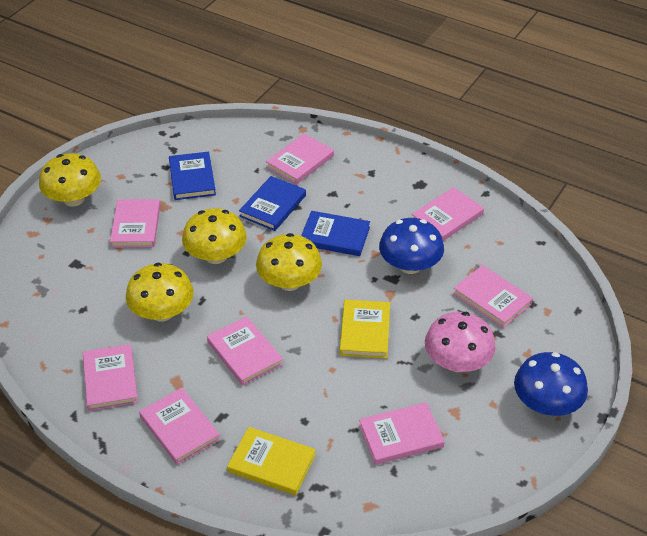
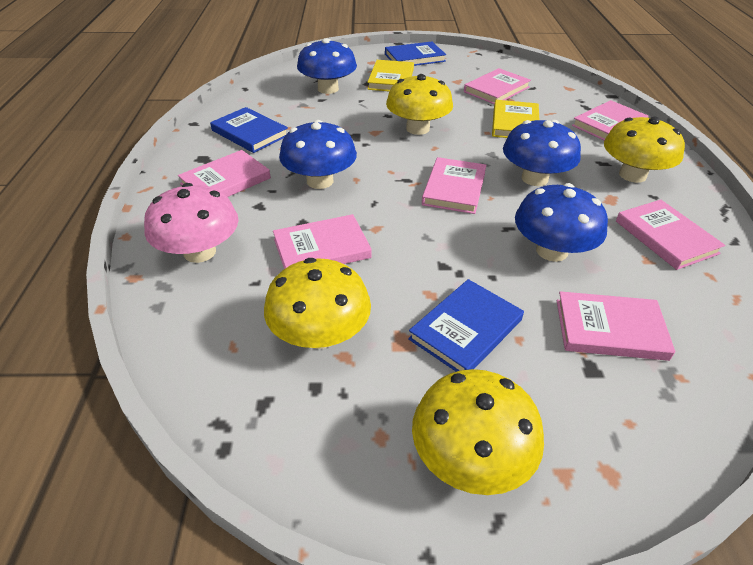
blue mushroom: 2 -> 4
pink book: 8 -> 7

